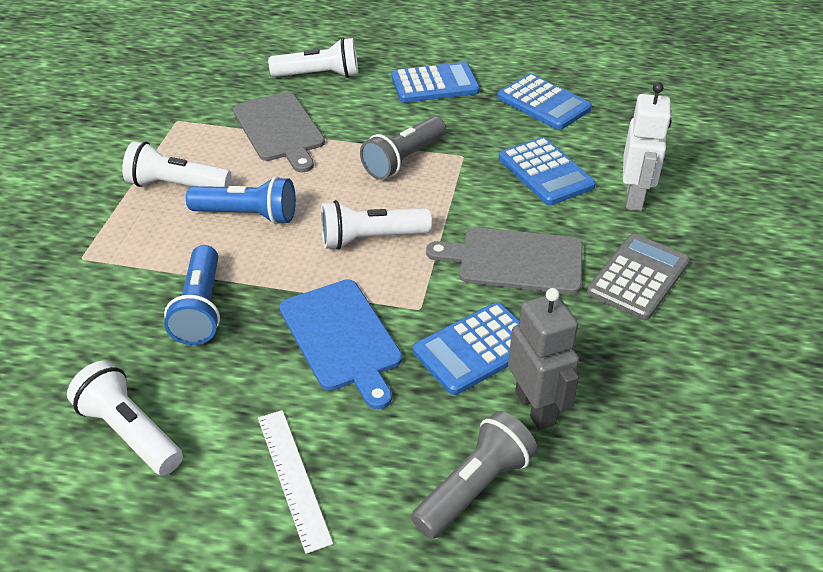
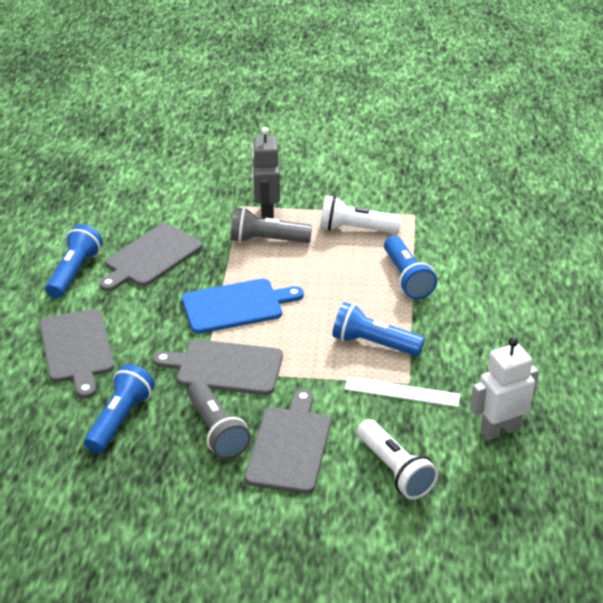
blue calculator: 4 -> 0
blue flashlight: 2 -> 4
grey calculator: 1 -> 0
grey cutting board: 2 -> 4
white flashlight: 4 -> 2

